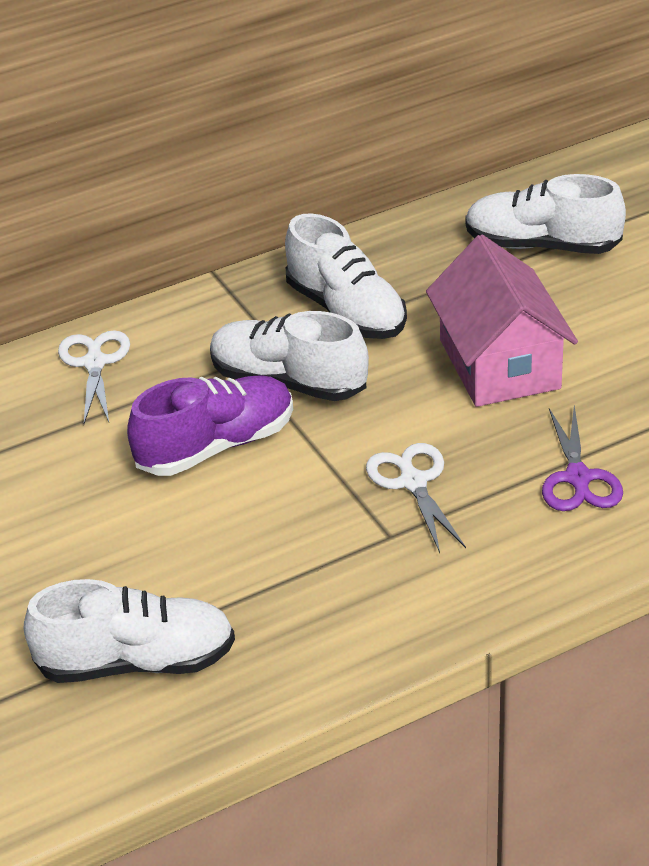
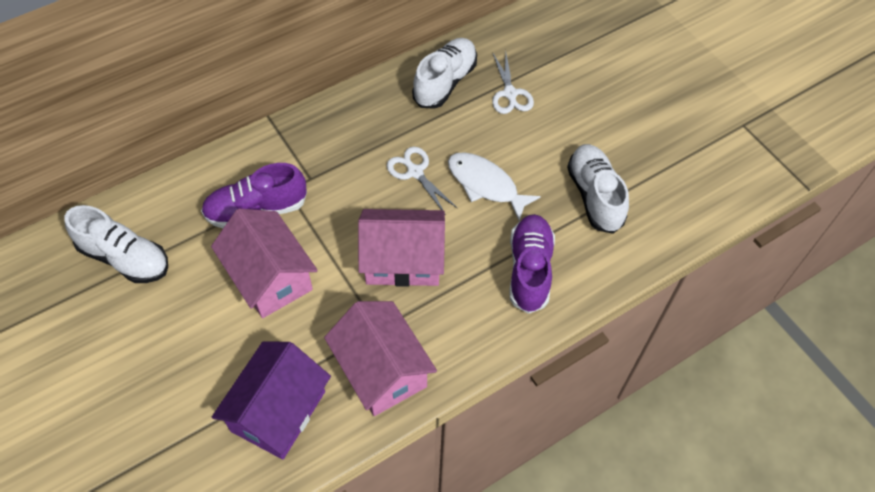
pink house: 1 -> 3
purple house: 0 -> 1
purple scissors: 1 -> 0
purple shoe: 1 -> 2
white fish: 0 -> 1
white shoe: 4 -> 3

